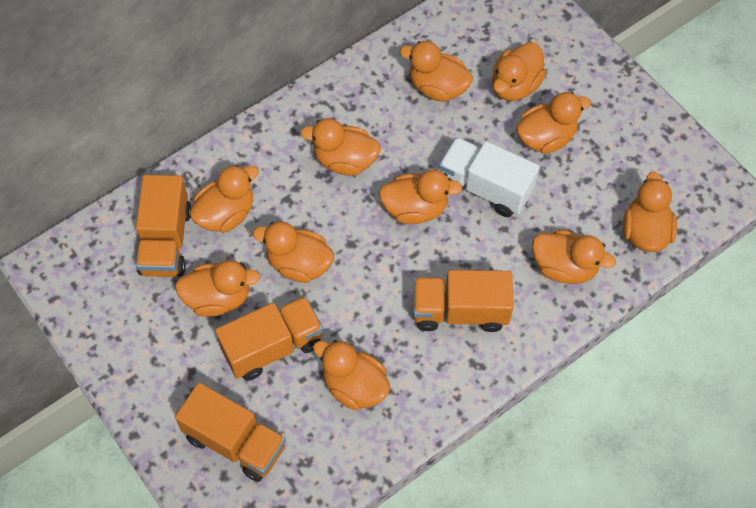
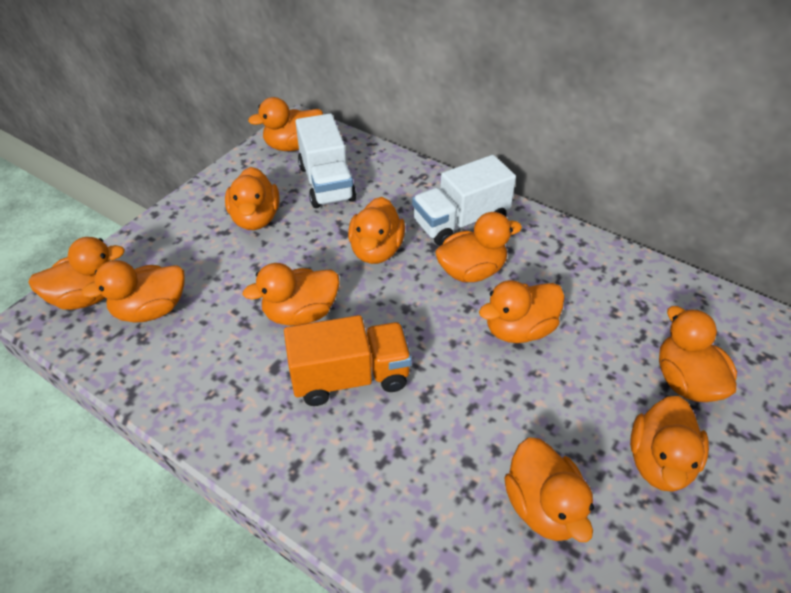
orange truck: 4 -> 1
white truck: 1 -> 2

